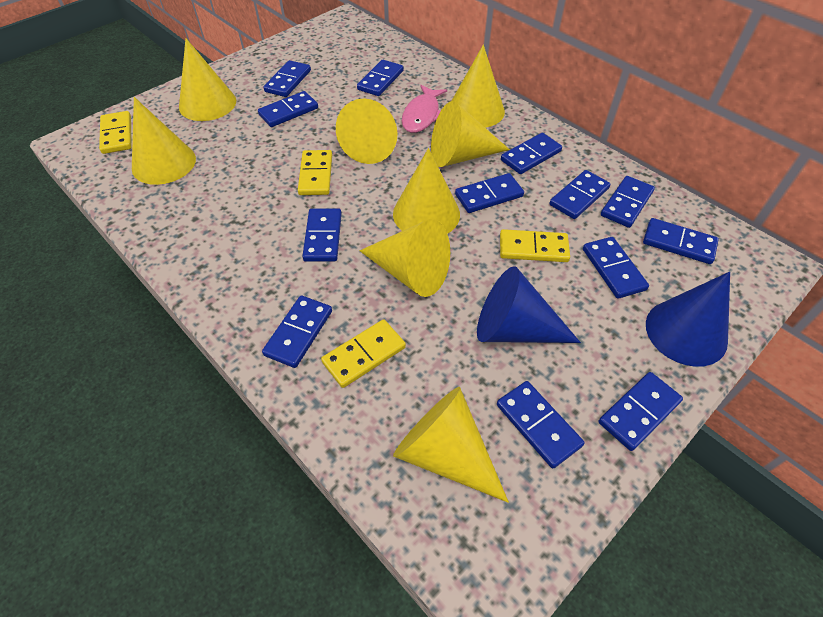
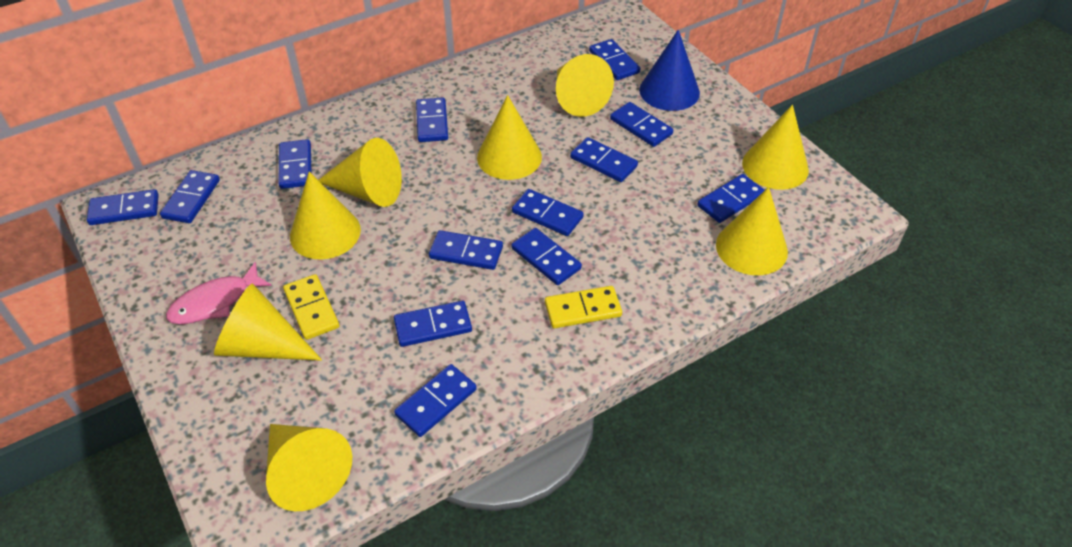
blue cone: 2 -> 1
yellow domino: 4 -> 2

